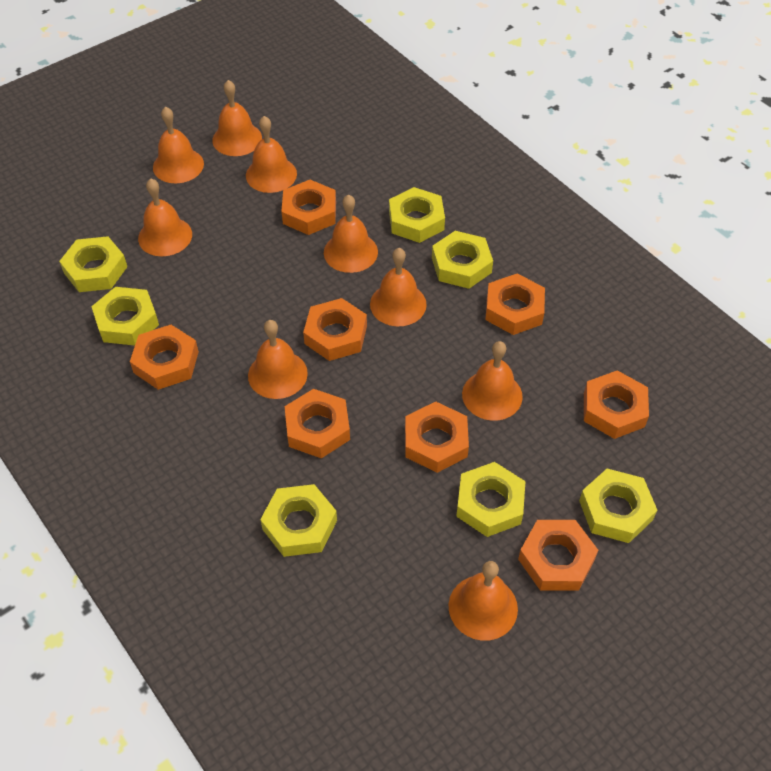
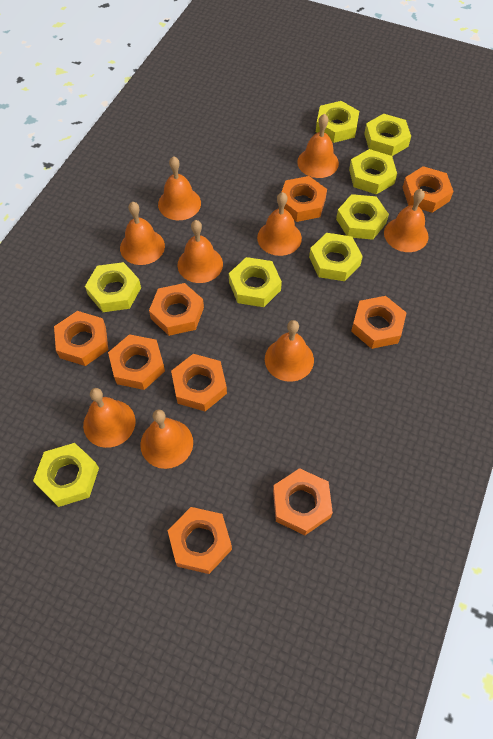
orange nut: 8 -> 9
yellow nut: 7 -> 8

